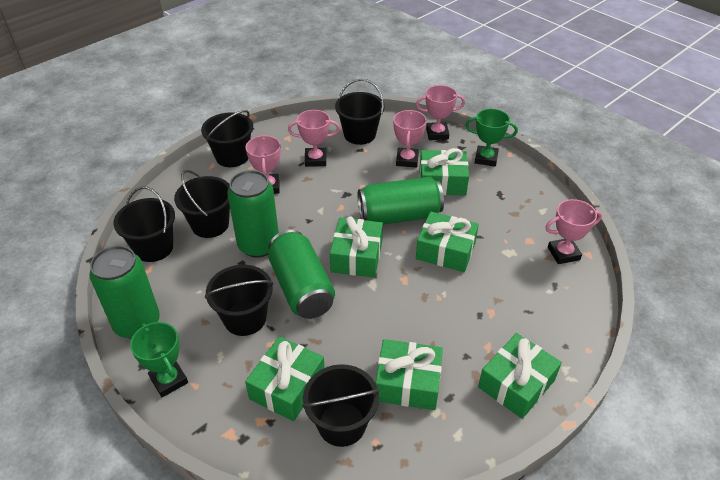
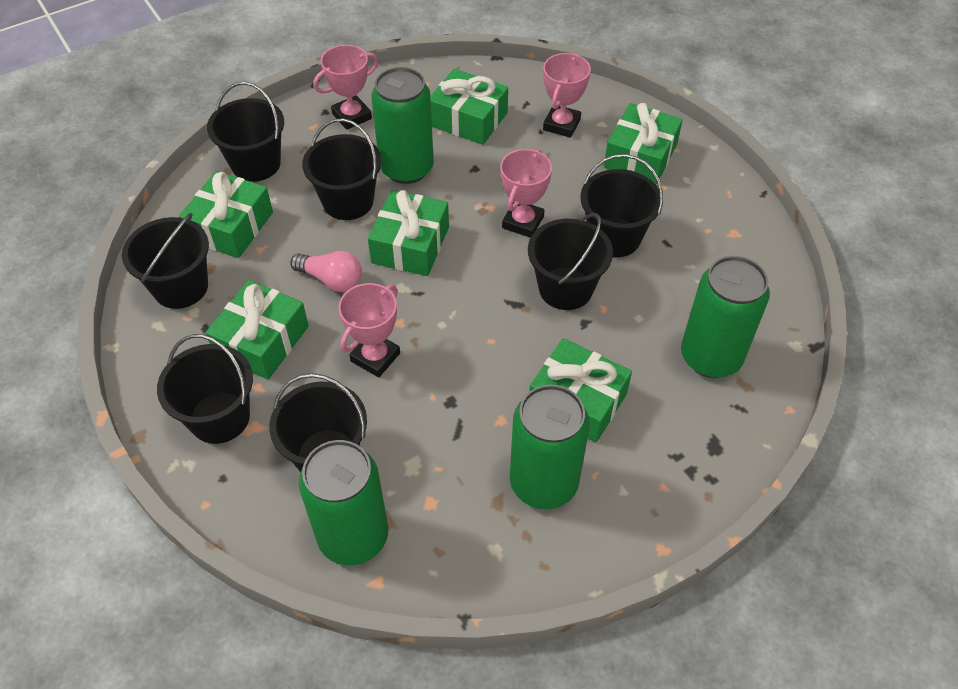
black bucket: 6 -> 7
green trophy: 2 -> 0
pink light bulb: 0 -> 1
pink trophy: 5 -> 4

